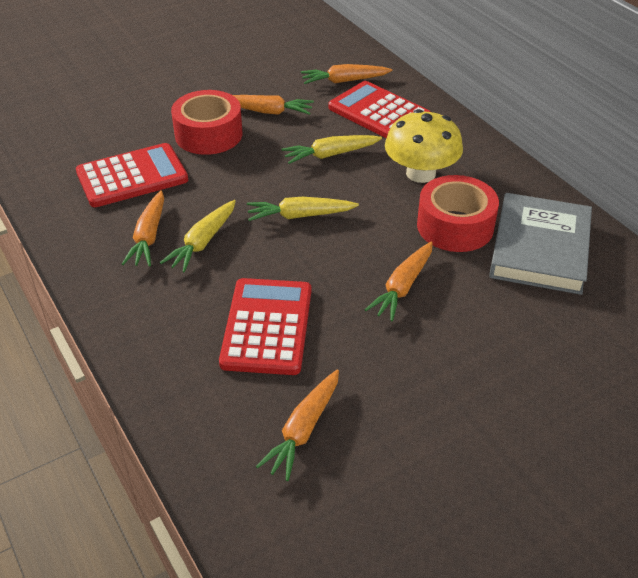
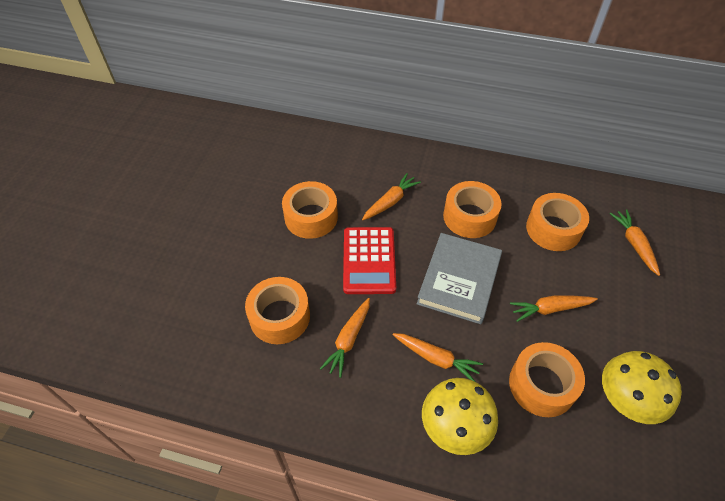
orange tape: 0 -> 5
red calculator: 3 -> 1
red tape: 2 -> 0
yellow carrot: 3 -> 0
yellow mushroom: 1 -> 2

